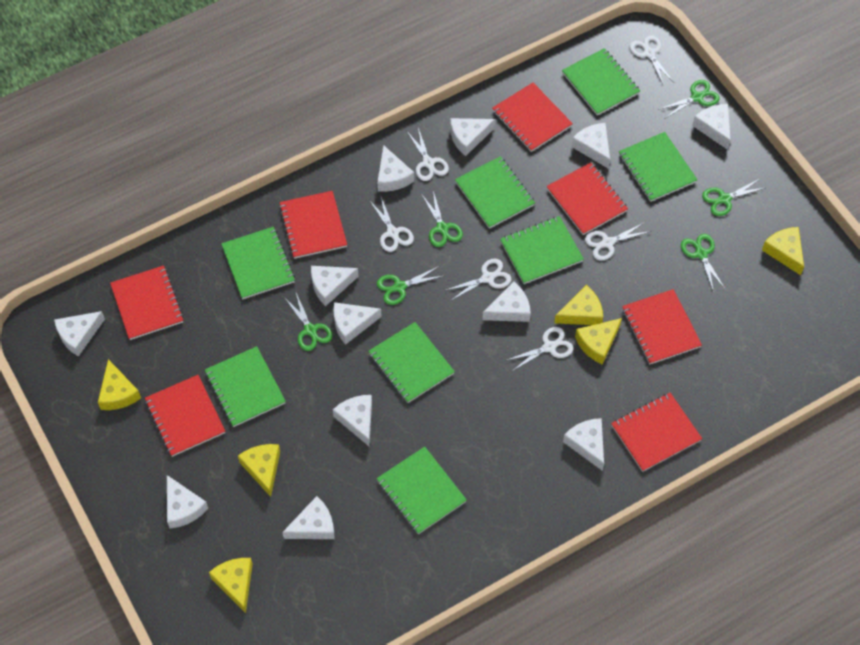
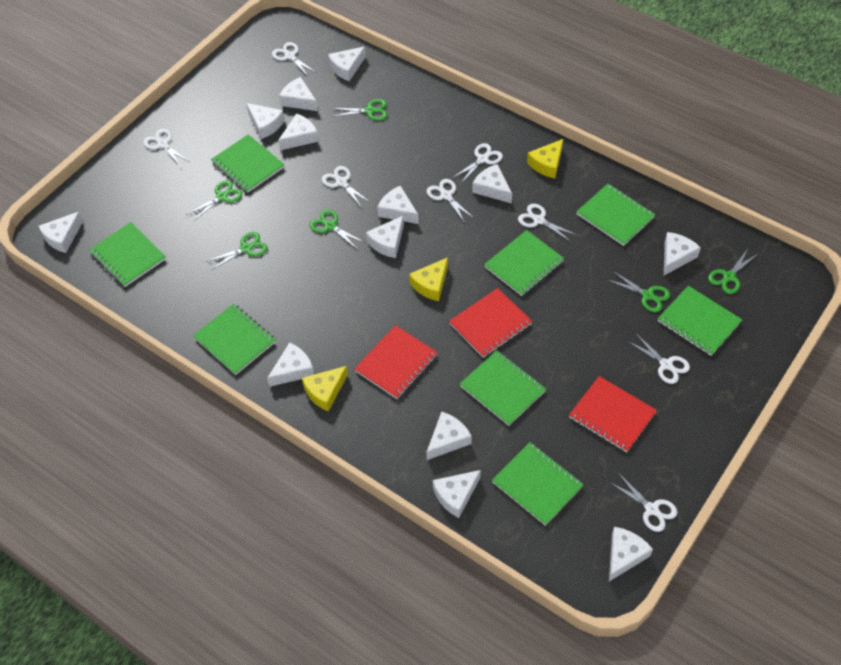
red notebook: 7 -> 3
white cheese: 12 -> 13
white scissors: 6 -> 8
yellow cheese: 6 -> 3

